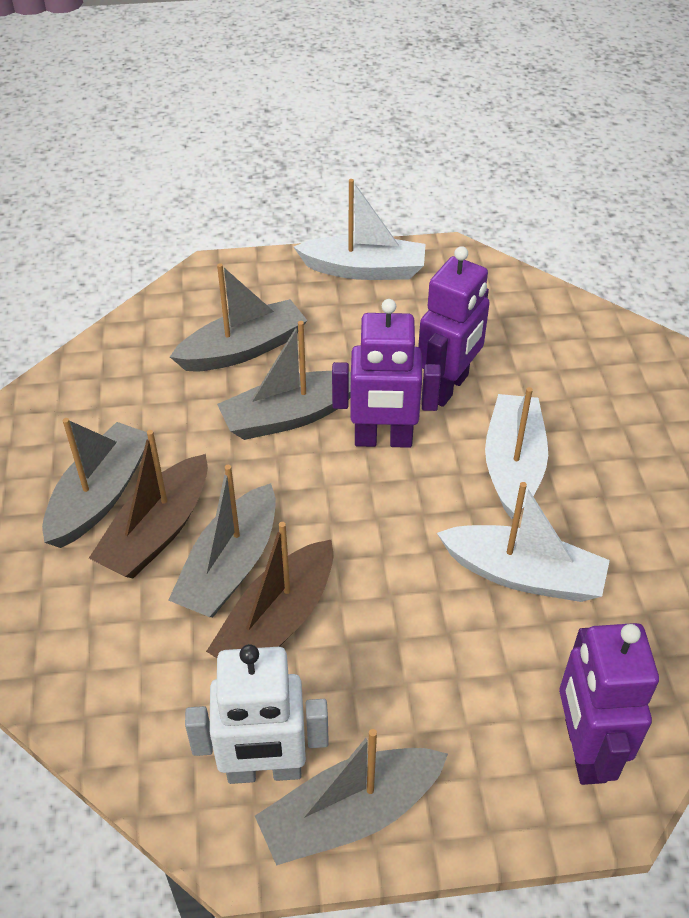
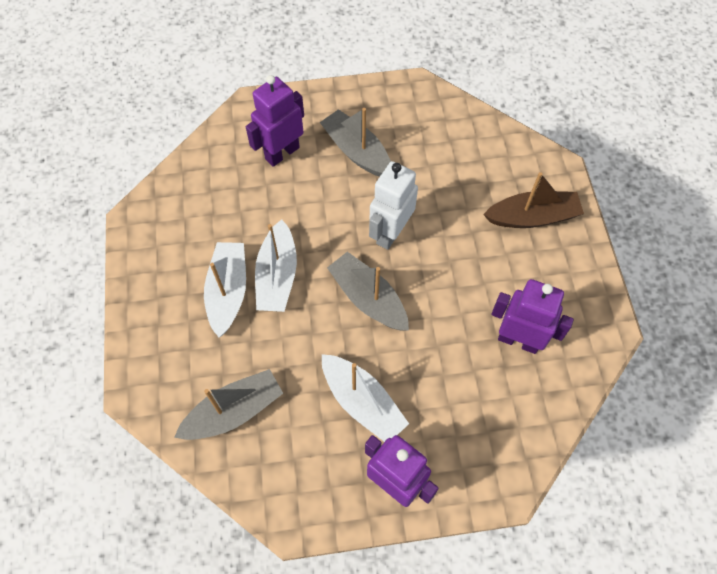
brown boat: 2 -> 1
grey boat: 5 -> 3

